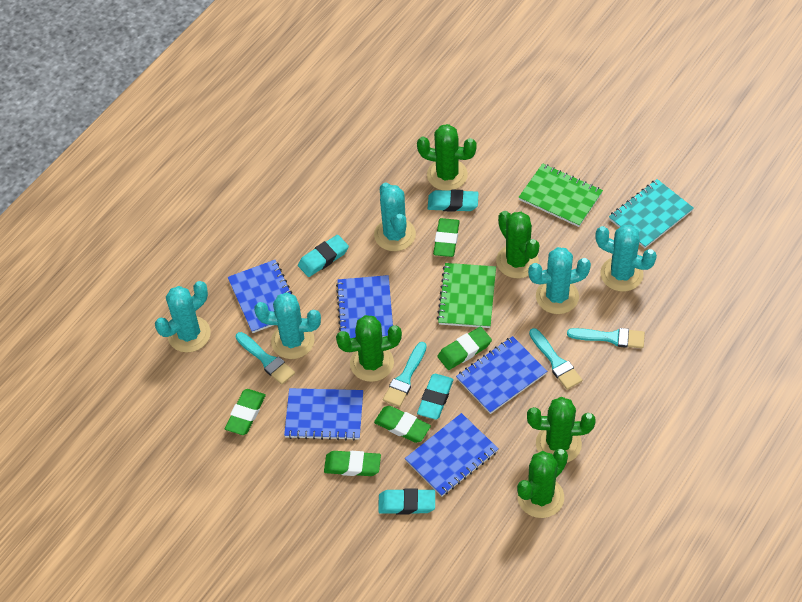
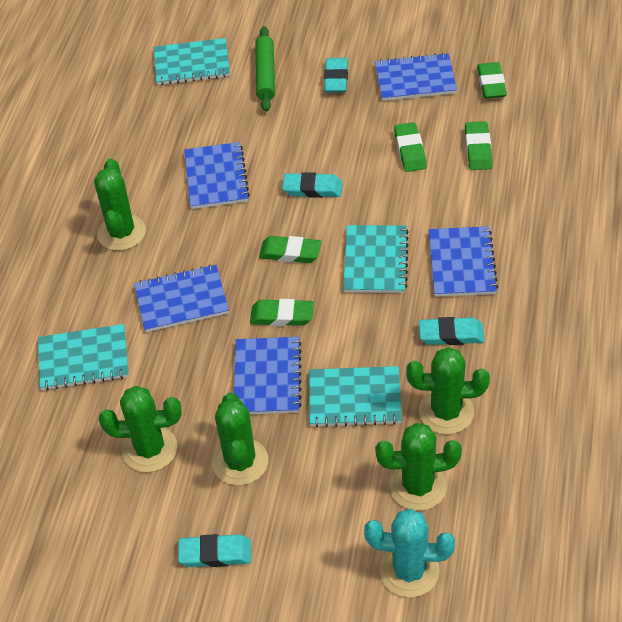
green notebook: 2 -> 0
green rolling pin: 0 -> 1
turquoise brush: 4 -> 0
turquoise cactus: 5 -> 1
turquoise notebook: 1 -> 4

